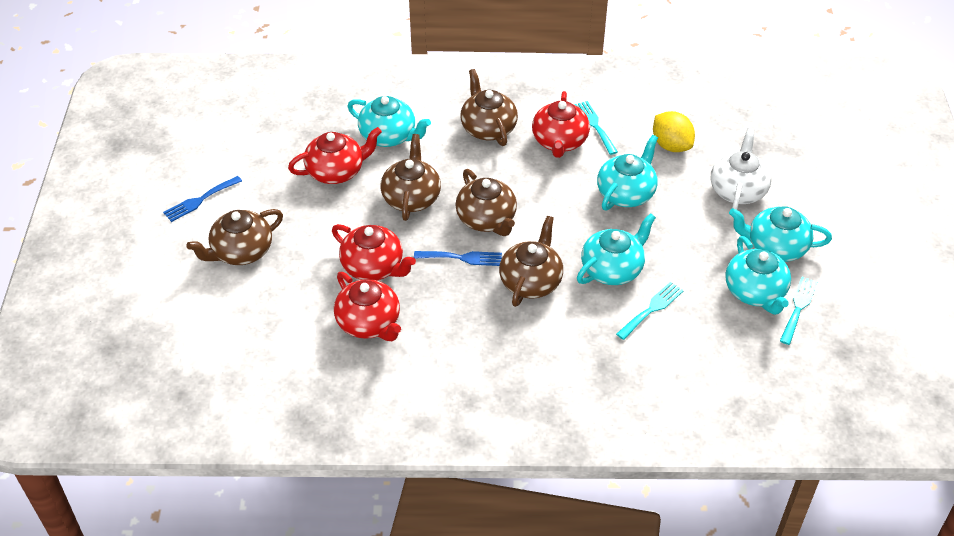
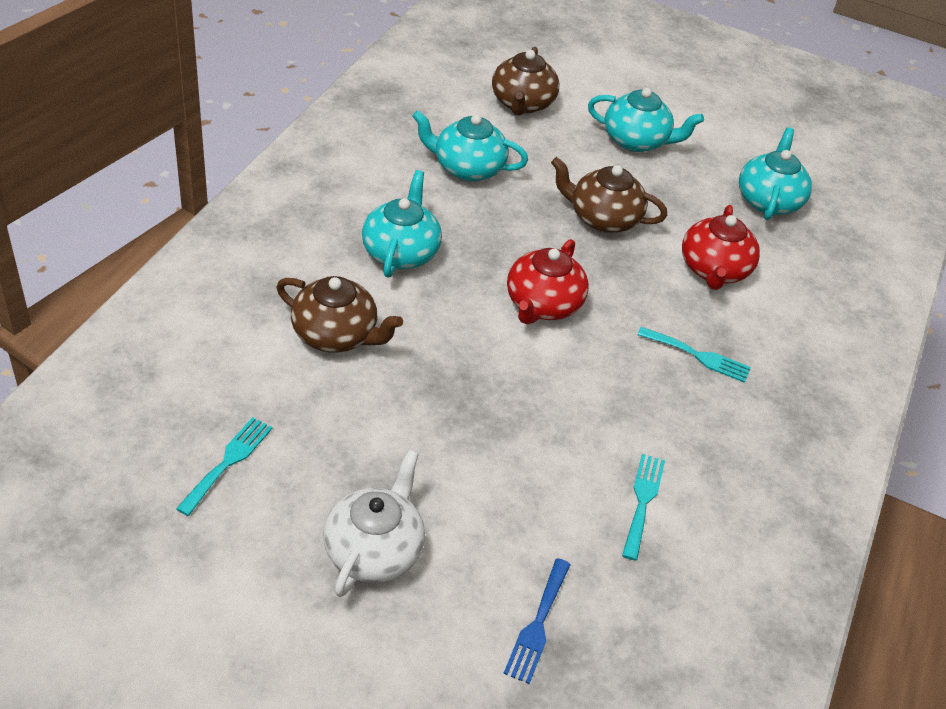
blue fork: 2 -> 1
brown teapot: 5 -> 3
red teapot: 4 -> 2
turquoise teapot: 5 -> 4
yellow lemon: 1 -> 0

